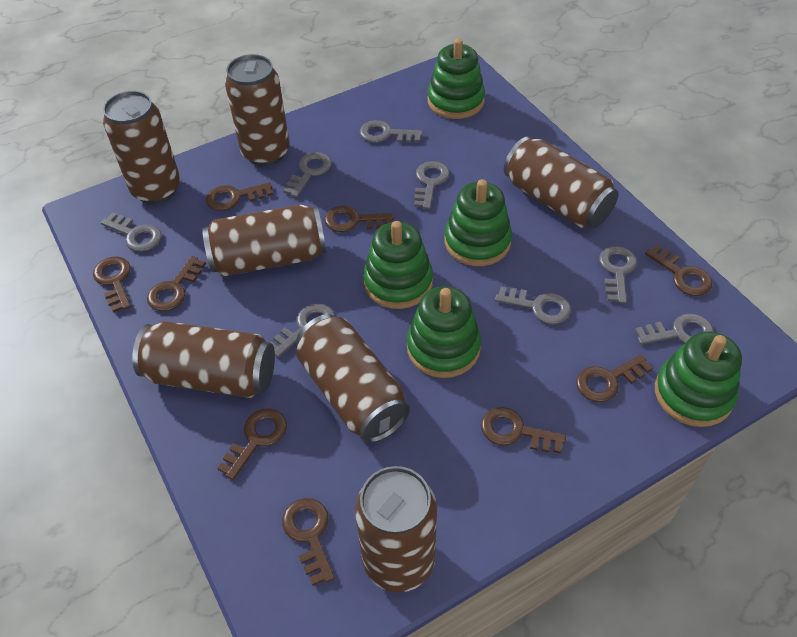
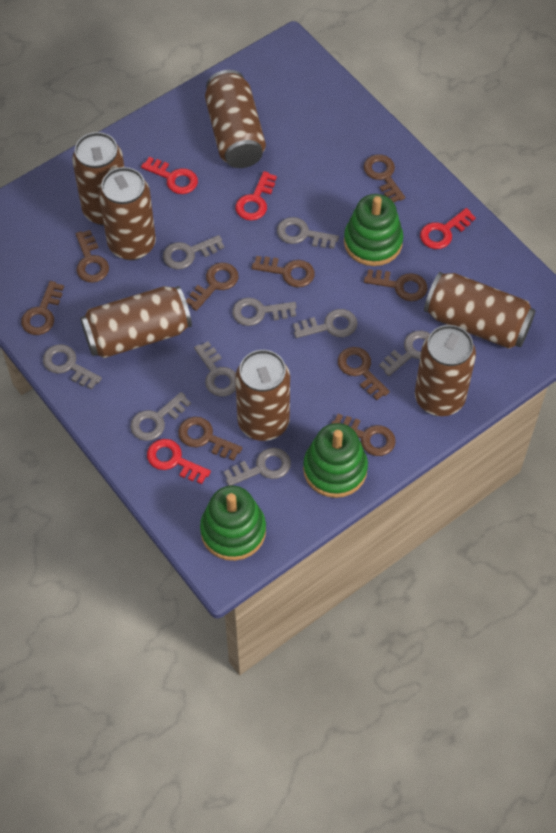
green stacking toy: 5 -> 3
grey key: 8 -> 9
red key: 0 -> 4

